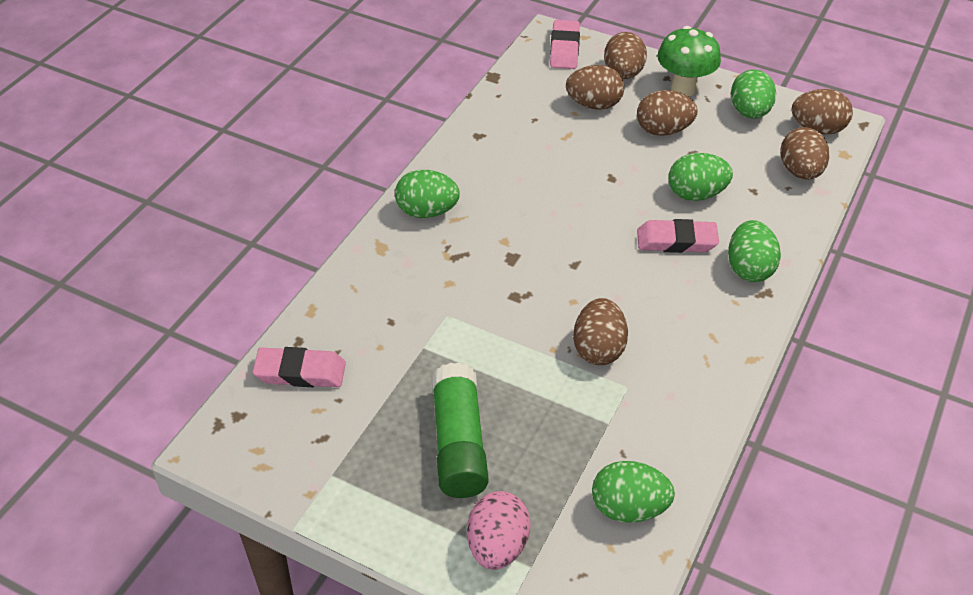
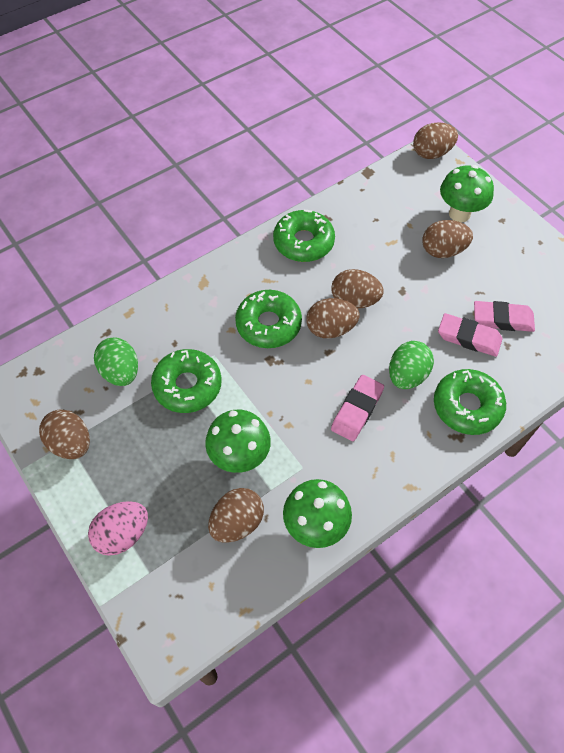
green donut: 0 -> 4
green egg: 5 -> 2
green glue stick: 1 -> 0
green mushroom: 1 -> 3

